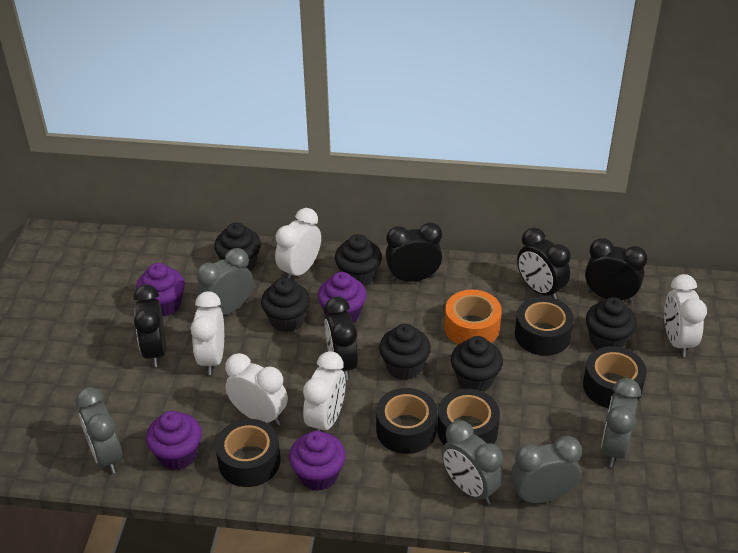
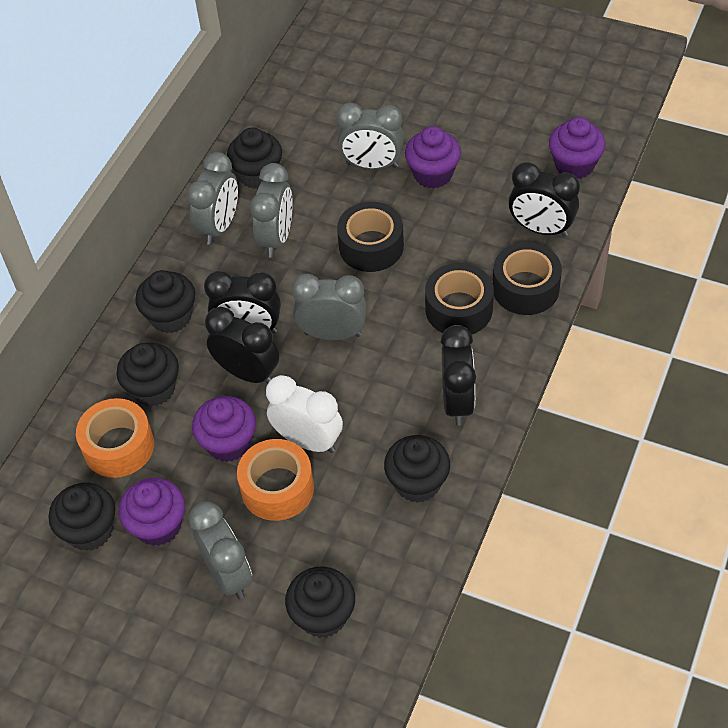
black clock: 5 -> 4
black tape: 5 -> 3
orange tape: 1 -> 2
white clock: 5 -> 1

